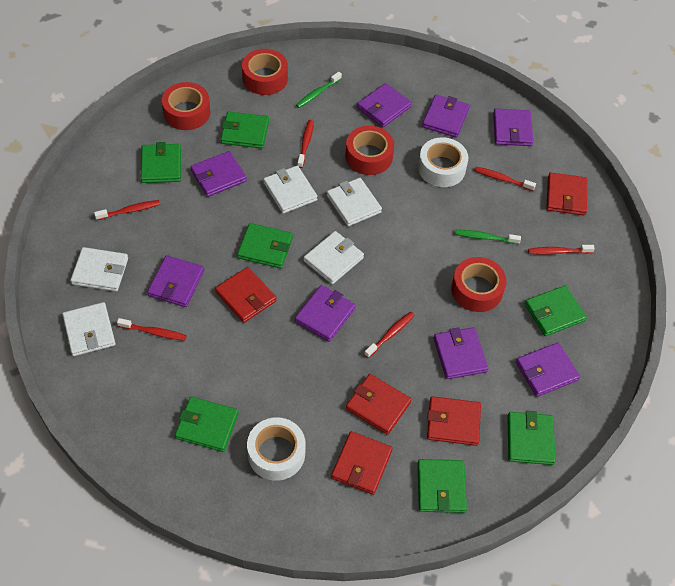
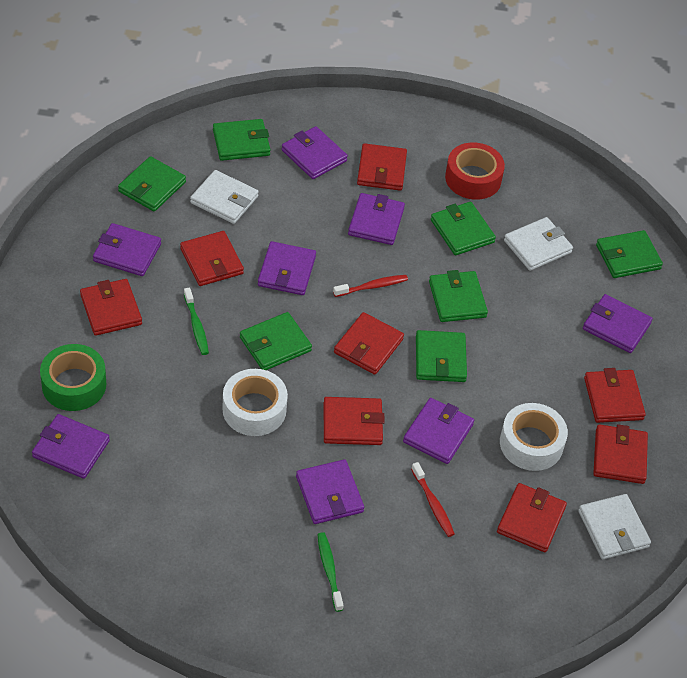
green tape: 0 -> 1
red tape: 4 -> 1
red toothbrush: 6 -> 2
red wallet: 5 -> 8
white wallet: 5 -> 3

